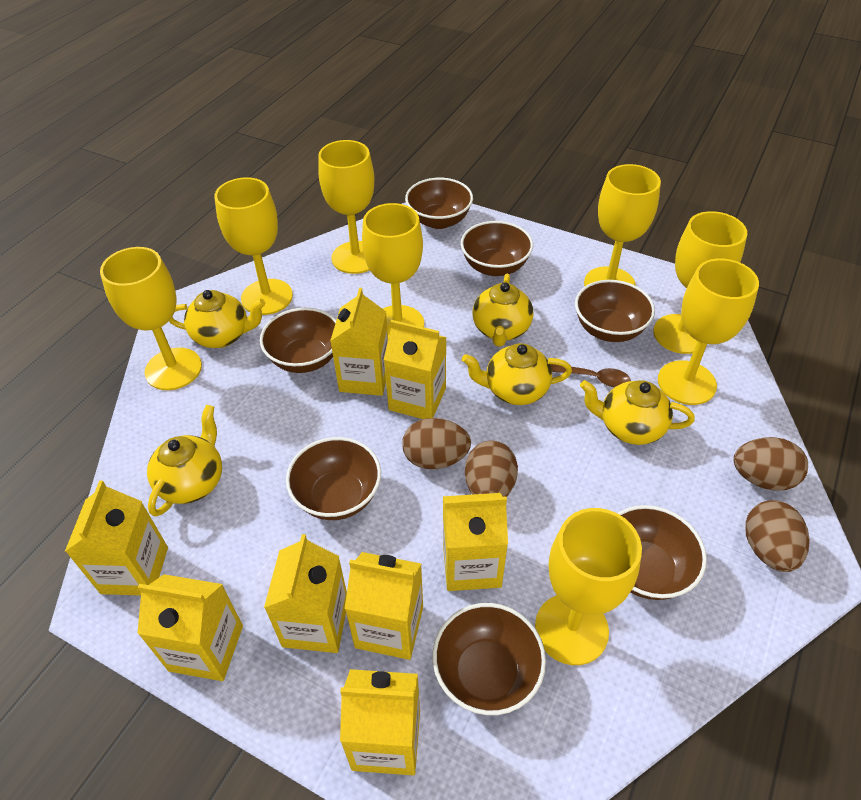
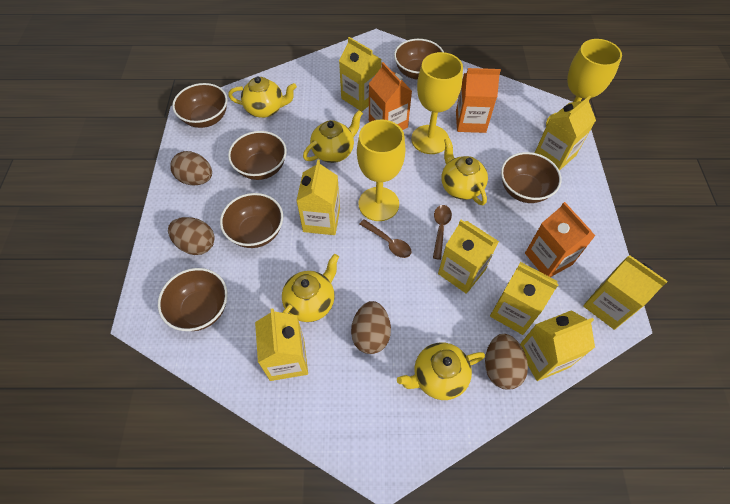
brown bowl: 7 -> 6
brown spoon: 1 -> 2
orange carton: 0 -> 3
yellow goblet: 8 -> 3

